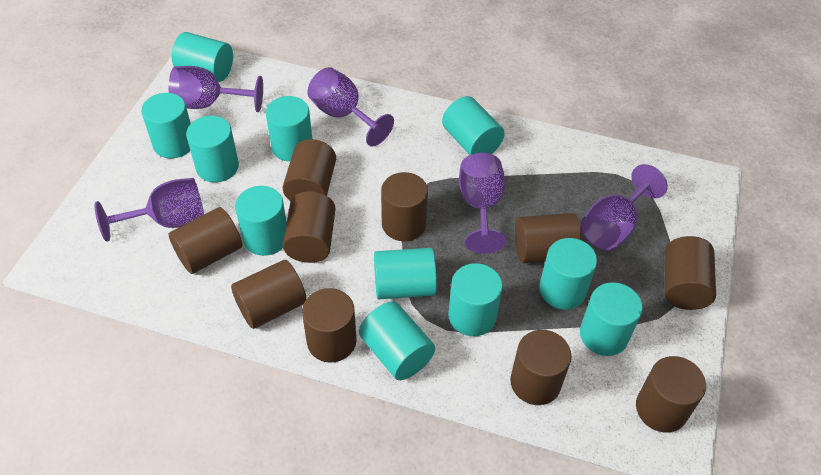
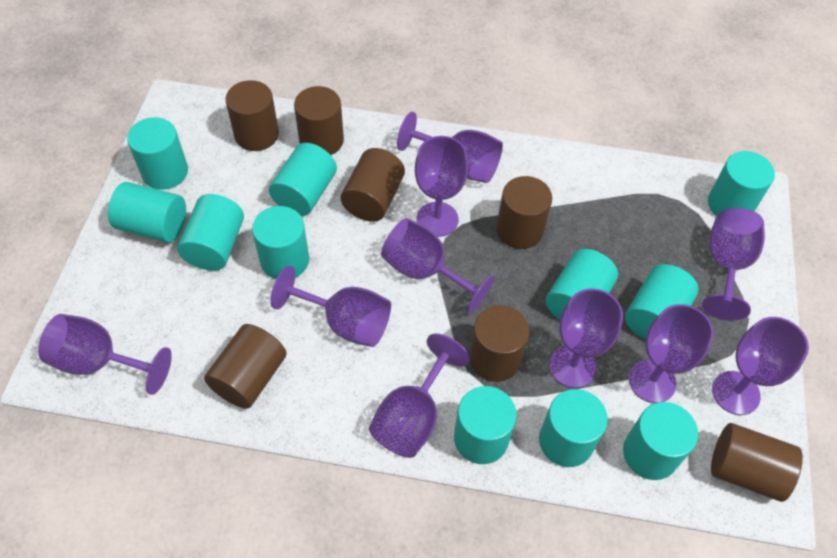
brown cylinder: 10 -> 7
purple goblet: 5 -> 10

